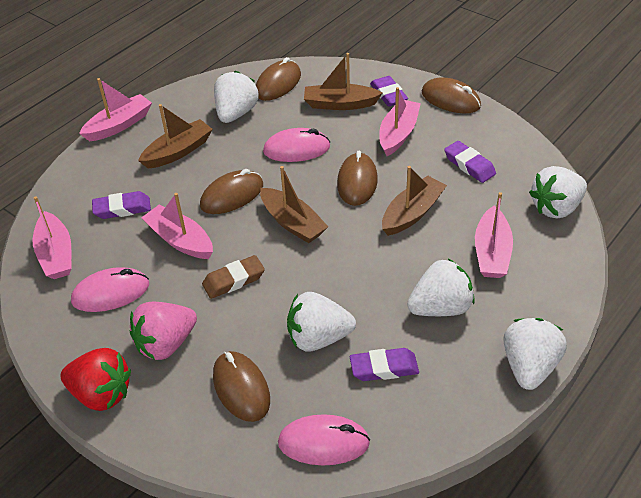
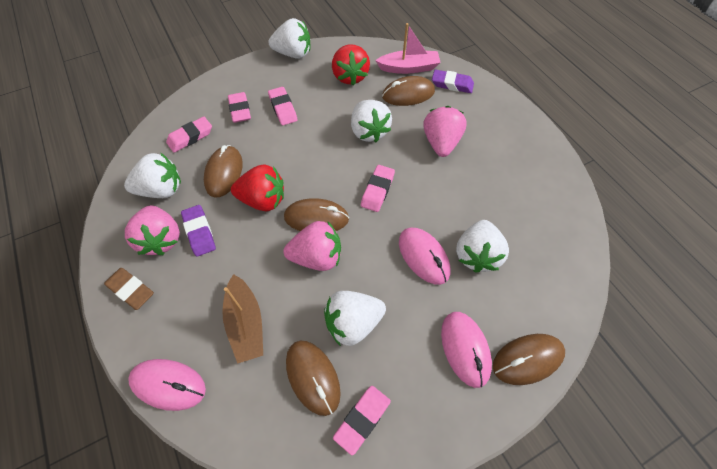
brown boat: 4 -> 1
pink boat: 5 -> 1
pink eraser: 0 -> 5
pink strawberry: 1 -> 3
purple eraser: 4 -> 2
red strawberry: 1 -> 2

